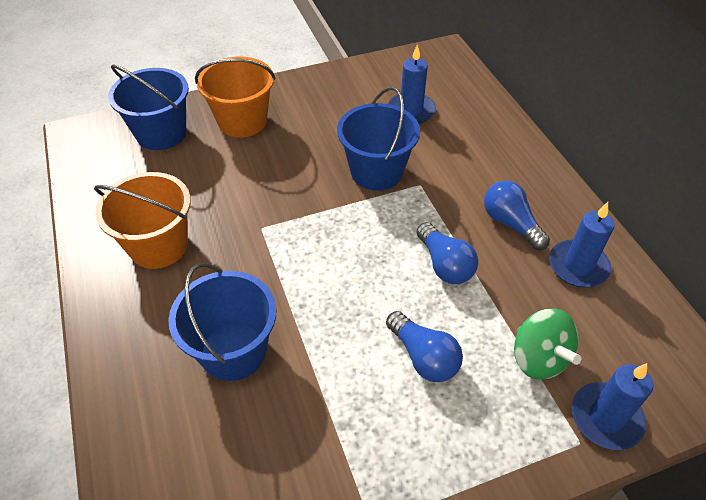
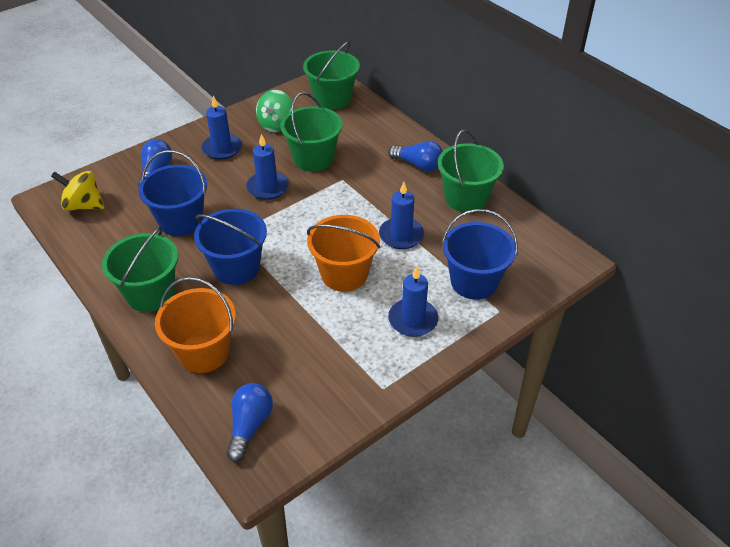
blue candle: 3 -> 4
green bucket: 0 -> 4
yellow spinning top: 0 -> 1

